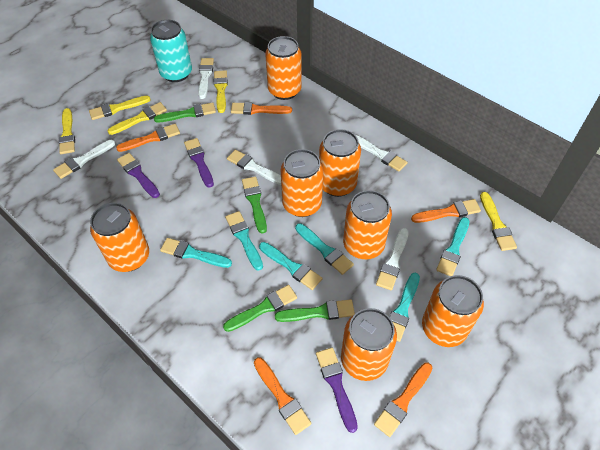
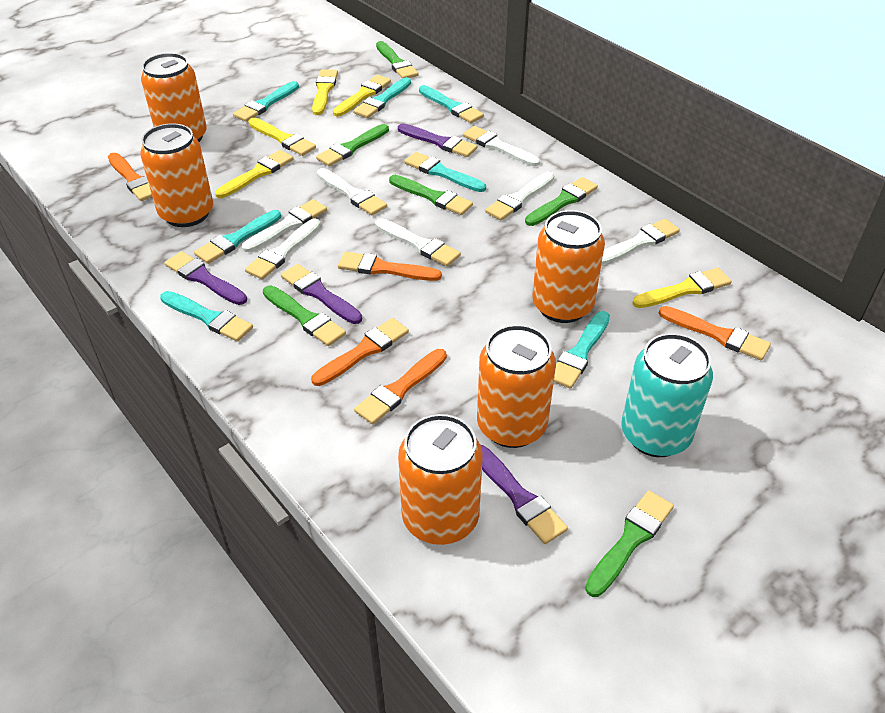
green brush: 4 -> 6
orange can: 7 -> 5
purple brush: 3 -> 4
turquoise brush: 6 -> 7
white brush: 5 -> 7

